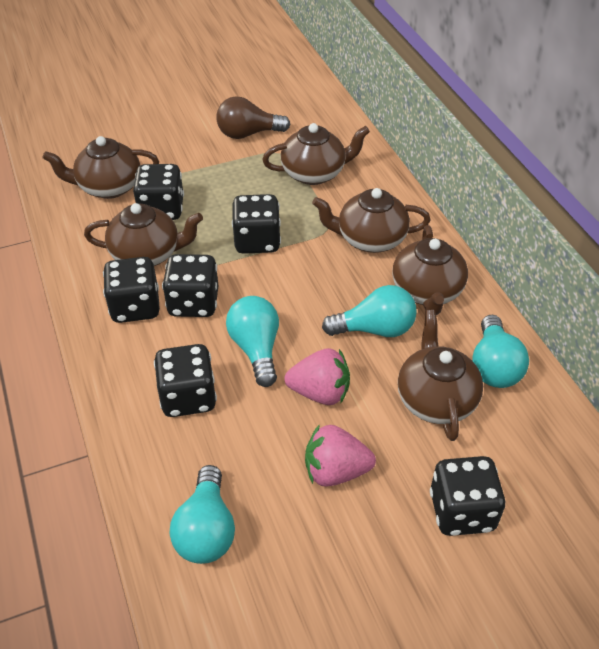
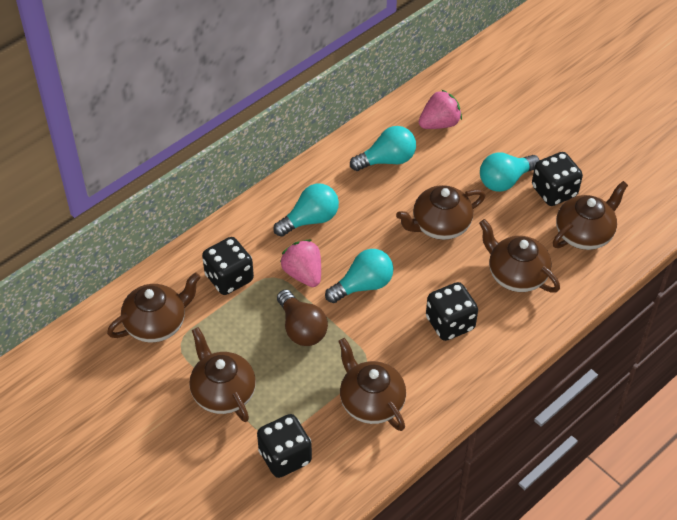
black dice: 6 -> 4

